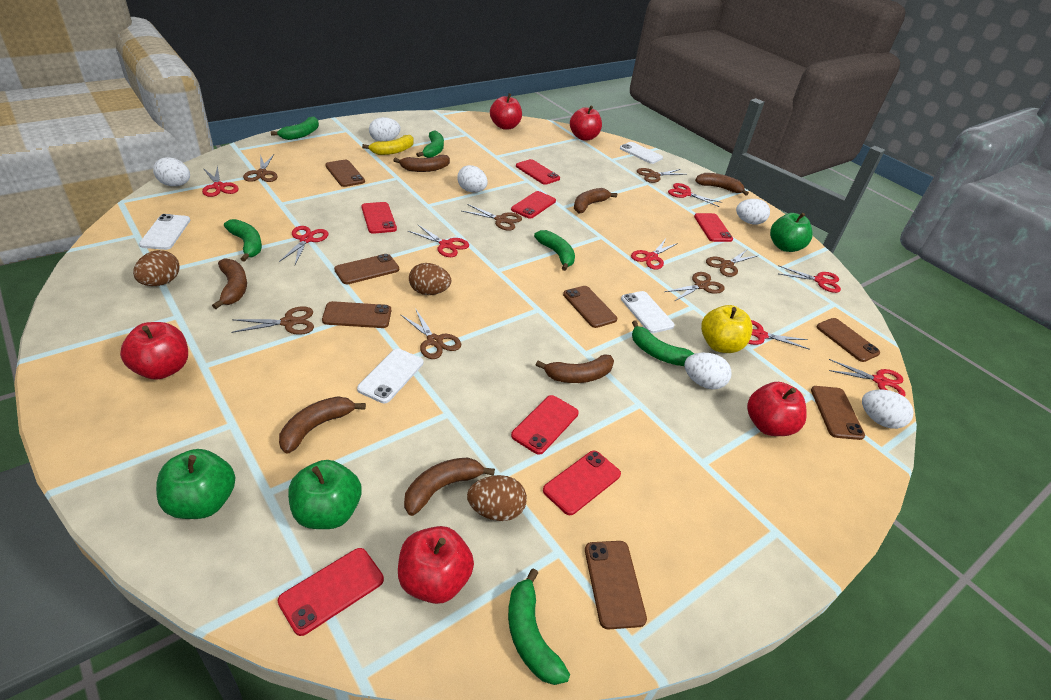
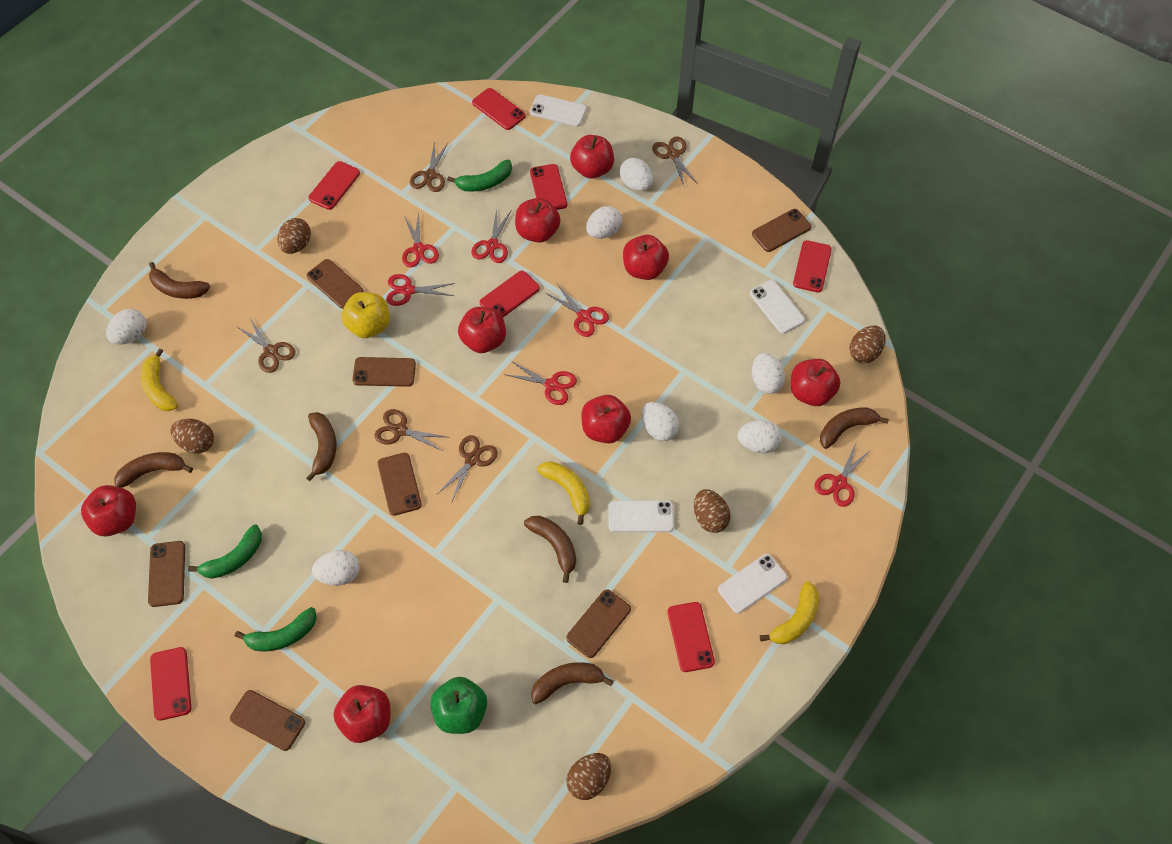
brown banana: 7 -> 6
brown egg: 3 -> 5
brown scissors: 7 -> 5
green apple: 3 -> 1
green banana: 6 -> 3
red apple: 5 -> 8
red scissors: 8 -> 6
white egg: 6 -> 7
yellow banana: 1 -> 3

